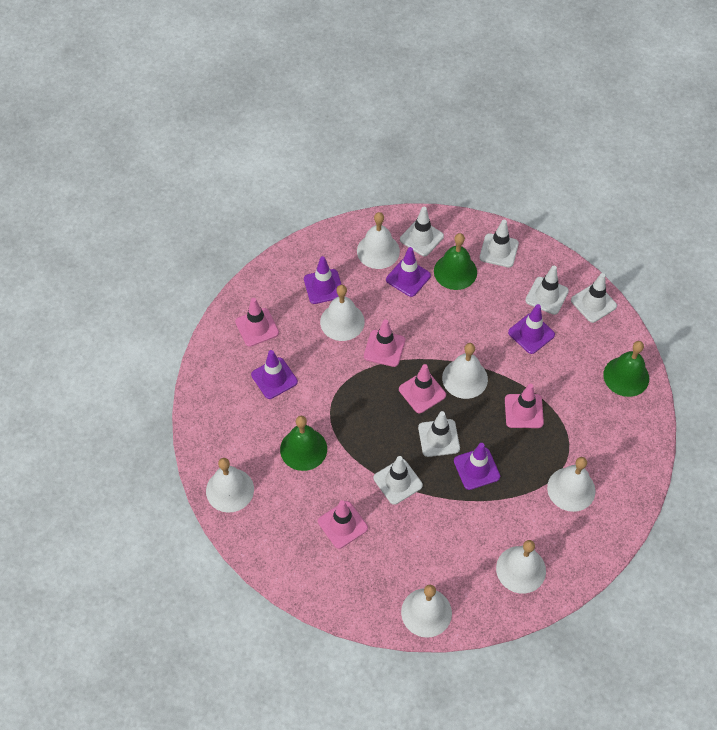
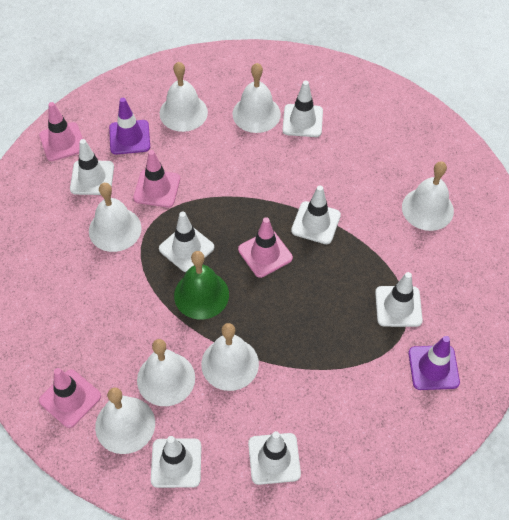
green bell: 3 -> 1
pink traffic cone: 5 -> 4
purple traffic cone: 5 -> 2
white traffic cone: 6 -> 7

